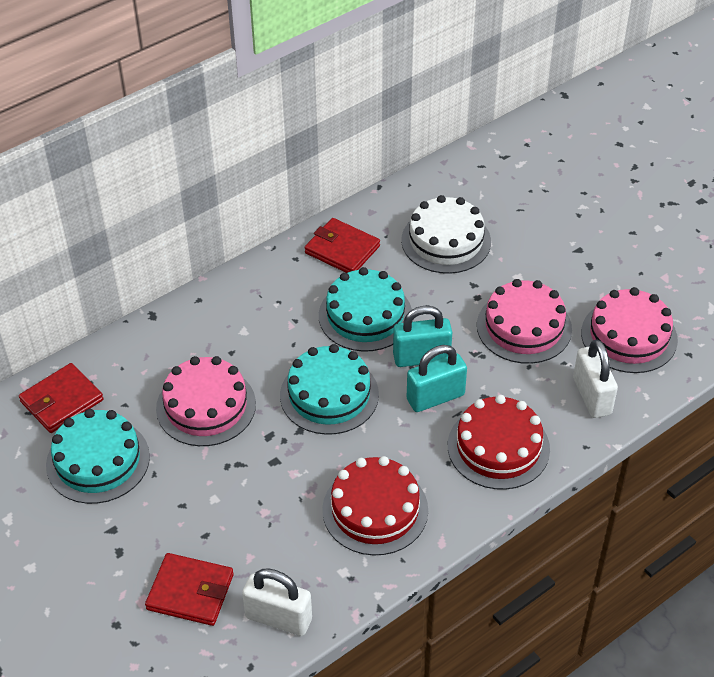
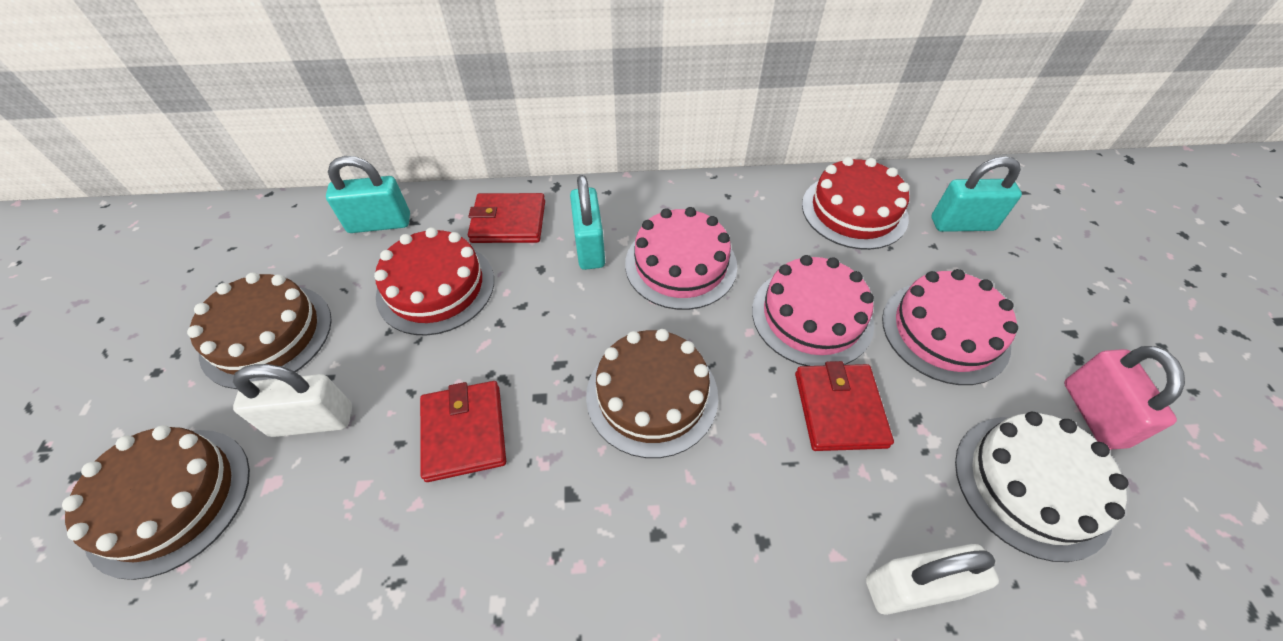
brown cake: 0 -> 3
pink padlock: 0 -> 1
turquoise cake: 3 -> 0
turquoise padlock: 2 -> 3

